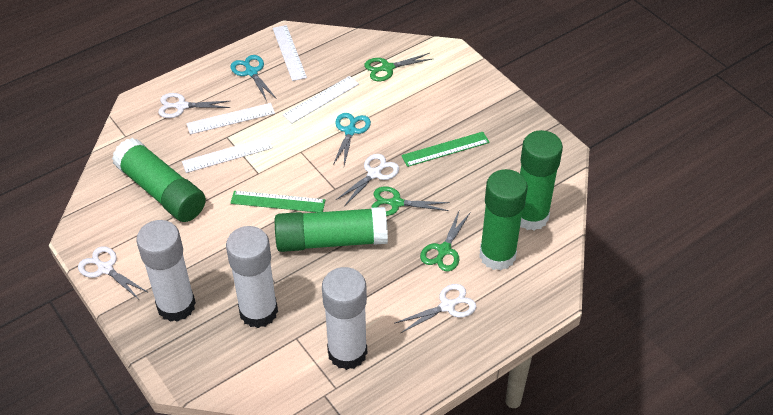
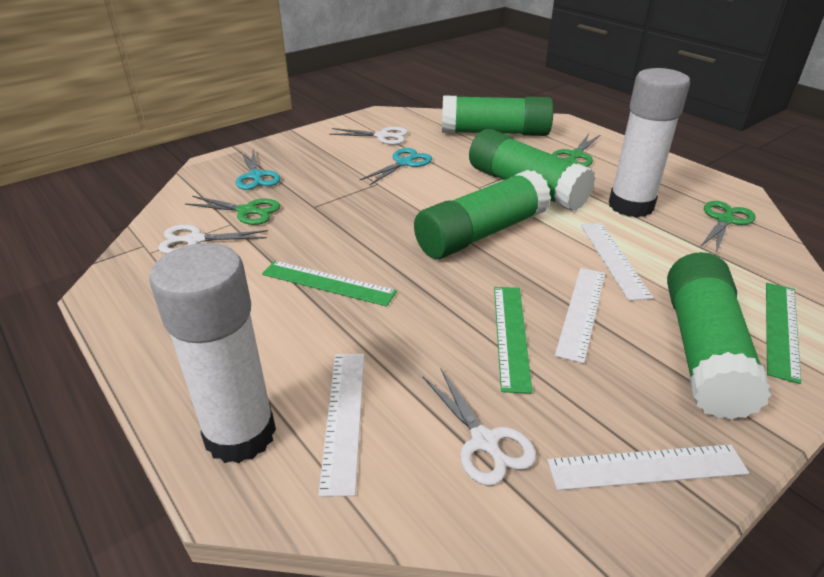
green ruler: 2 -> 3
white glue stick: 3 -> 2
white scissors: 4 -> 3

